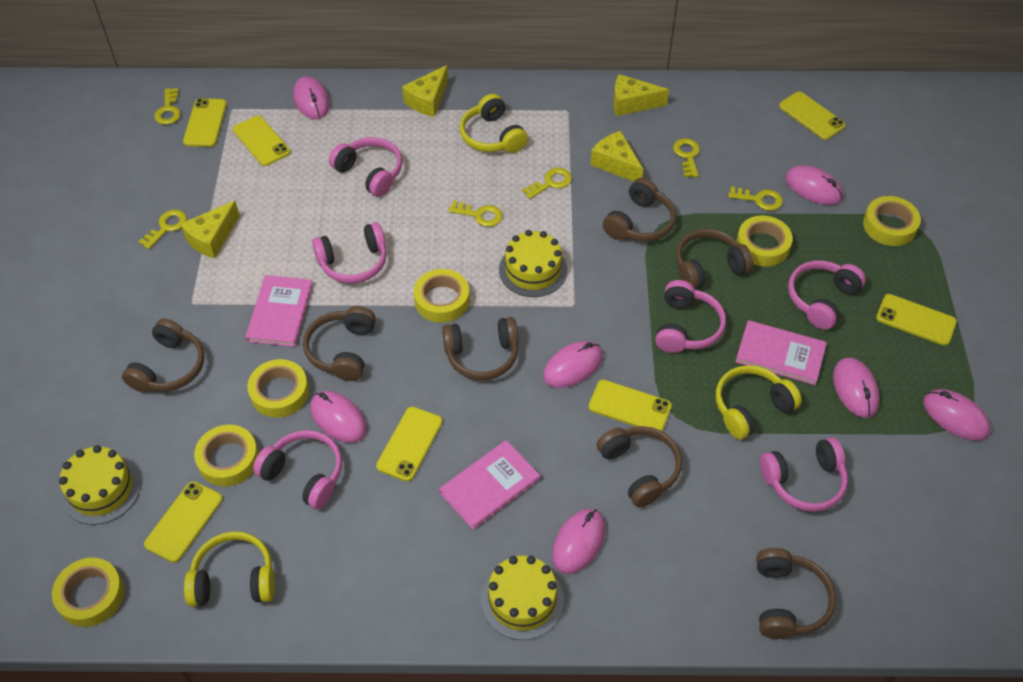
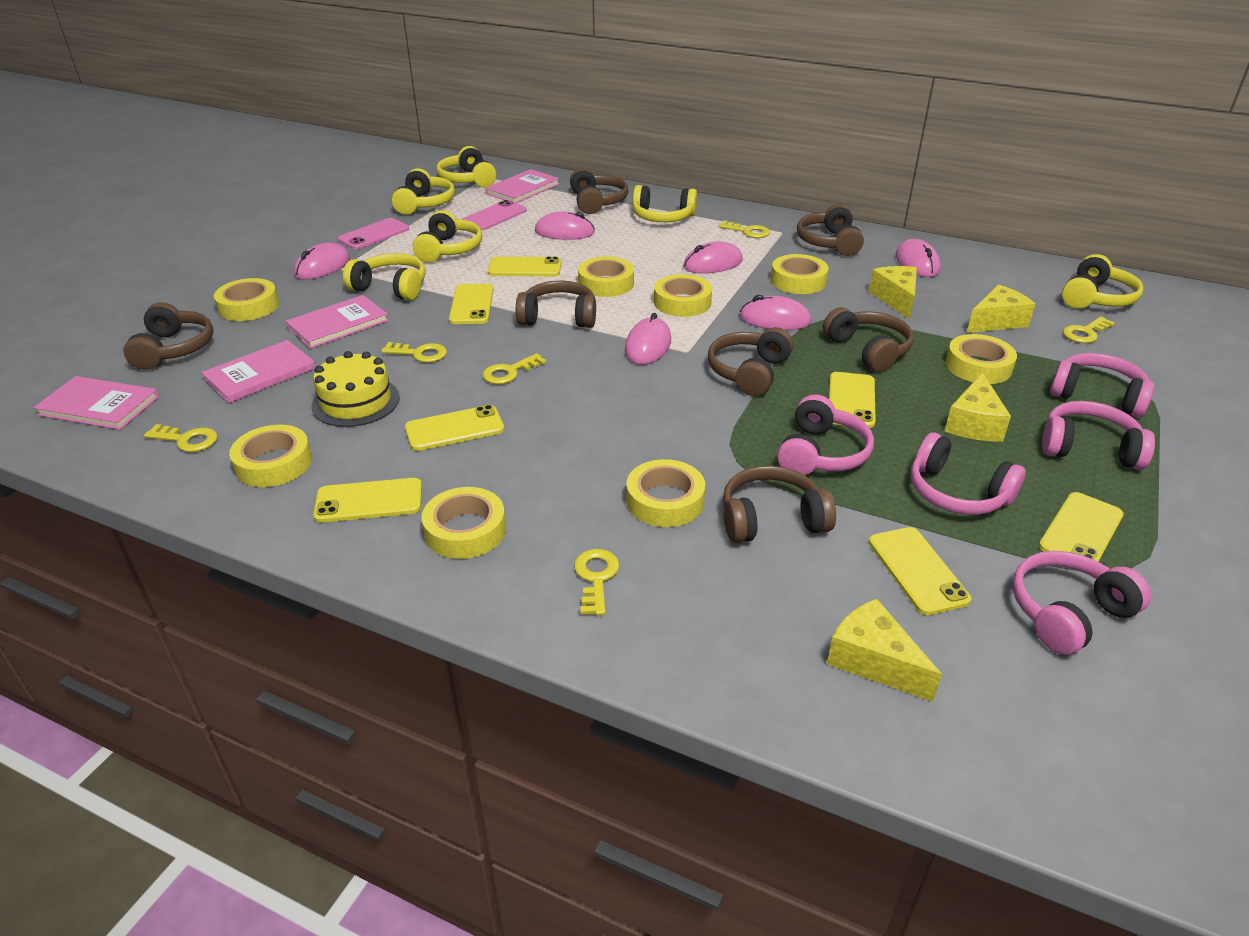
pink book: 3 -> 4
pink headphones: 6 -> 5
pink mouse: 7 -> 6
pink phone: 0 -> 2
yellow cake: 3 -> 1
yellow headphones: 3 -> 6
yellow tape: 6 -> 8

